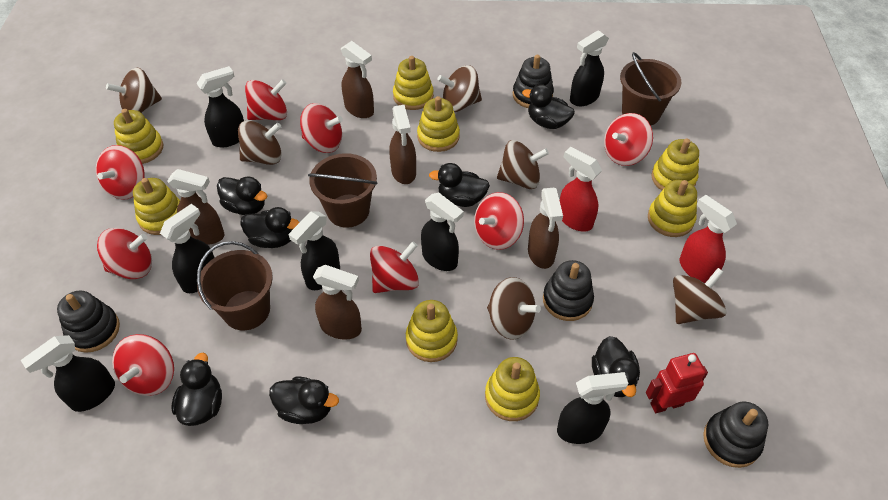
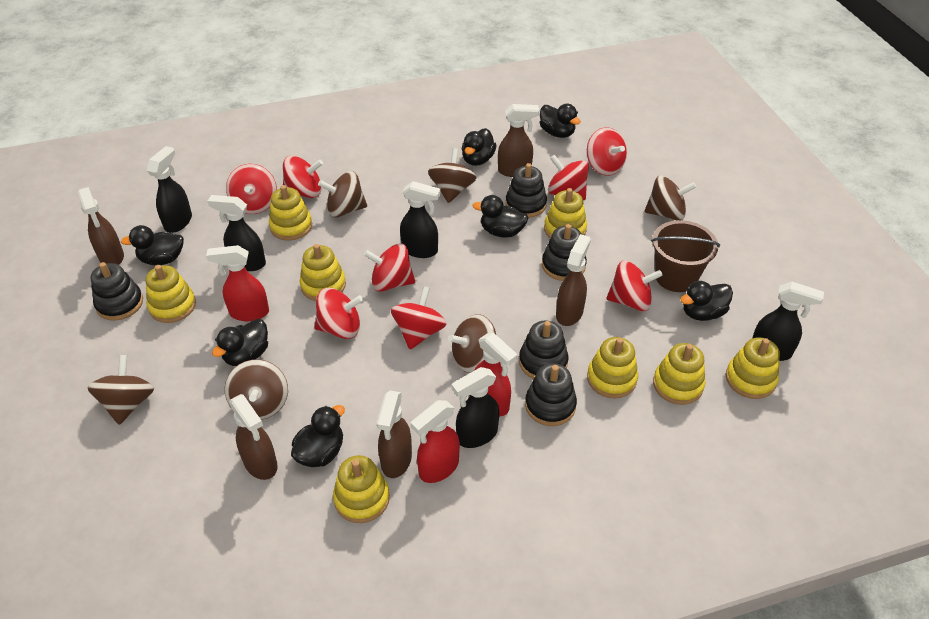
black spray bottle: 7 -> 5
black stacking toy: 4 -> 5
brown bucket: 3 -> 1
red robot: 1 -> 0
red spray bottle: 2 -> 3

